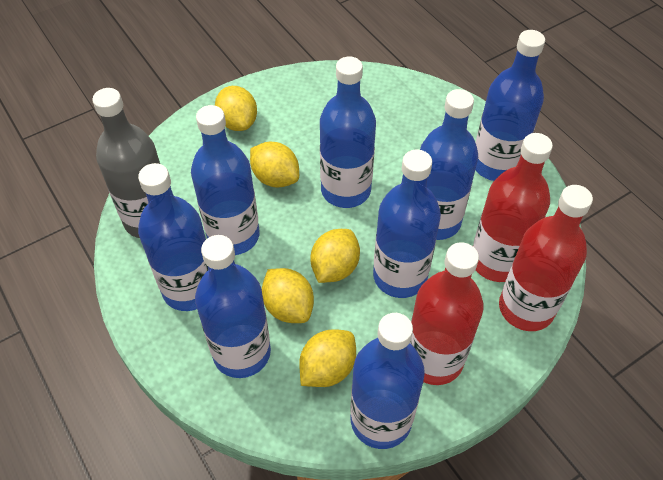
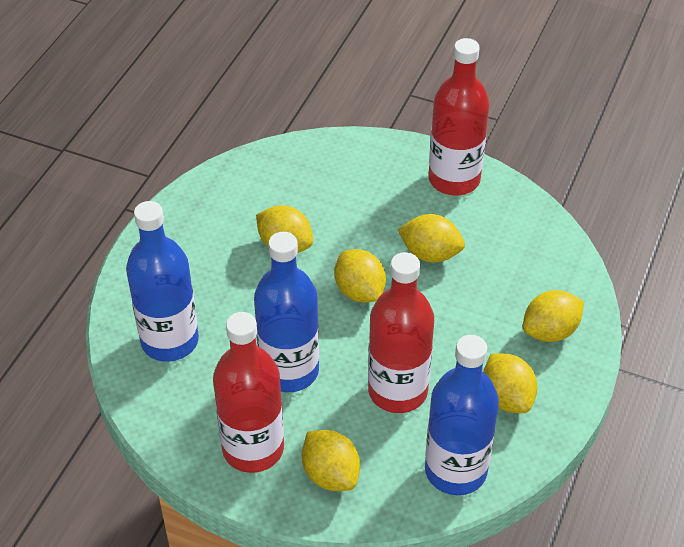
blue bottle: 8 -> 3
grey bottle: 1 -> 0
yellow lemon: 5 -> 6

